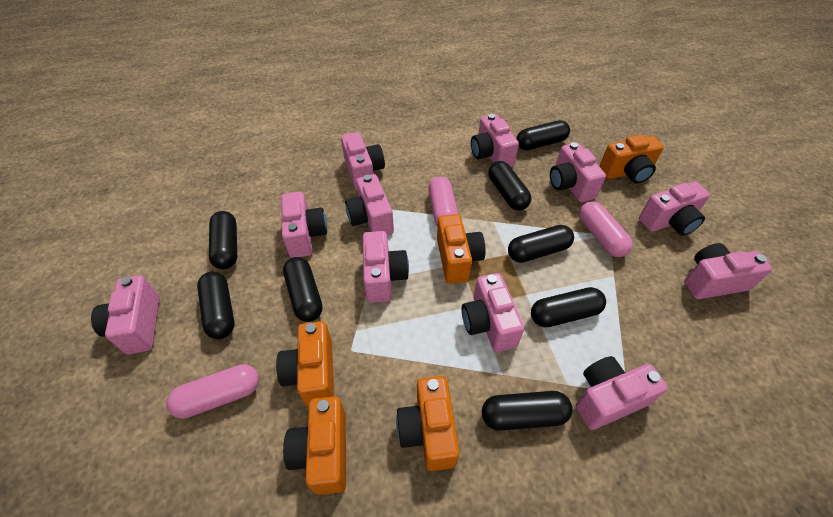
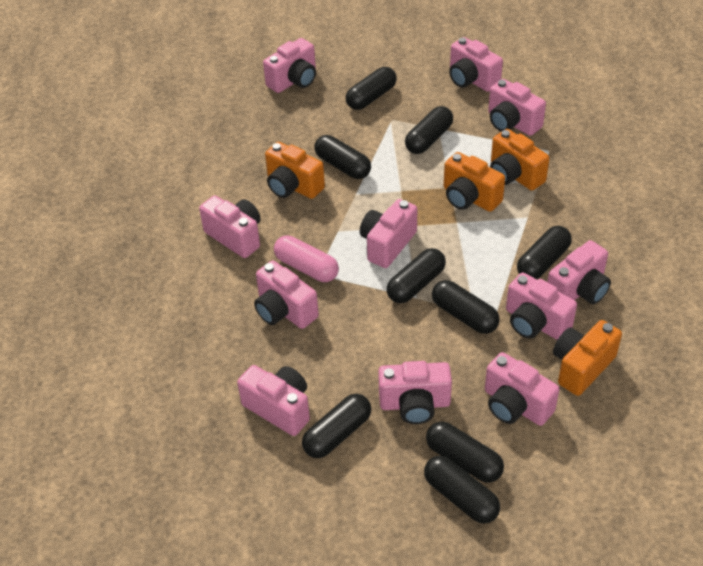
black capsule: 8 -> 9
orange camera: 5 -> 4
pink capsule: 3 -> 1

